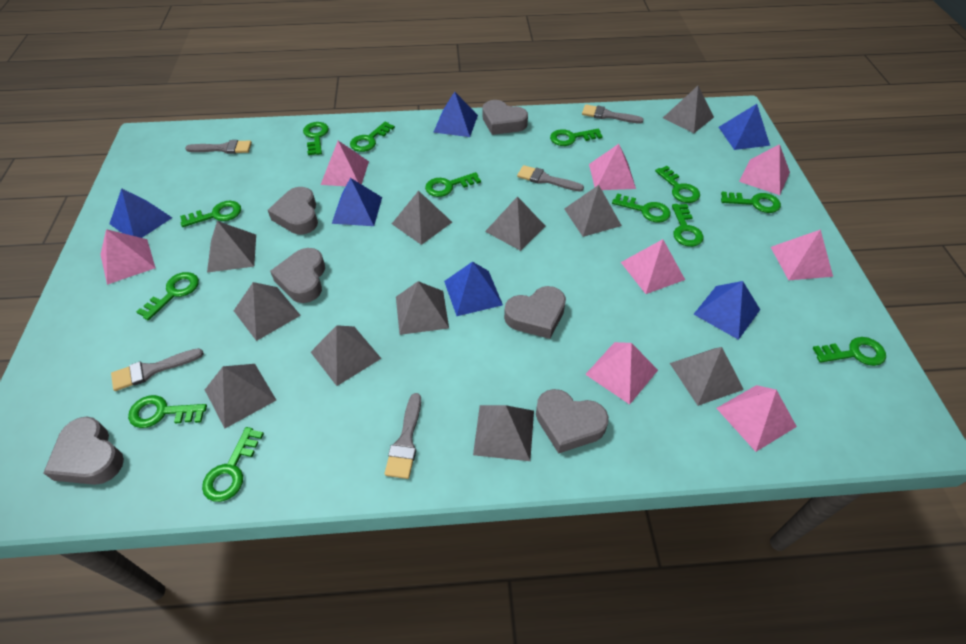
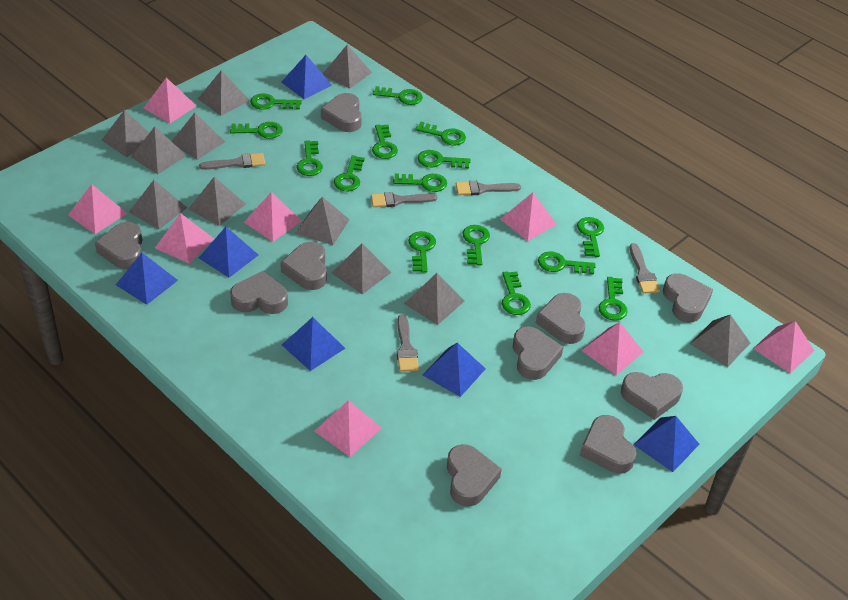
green key: 13 -> 15
grey heart: 6 -> 10

